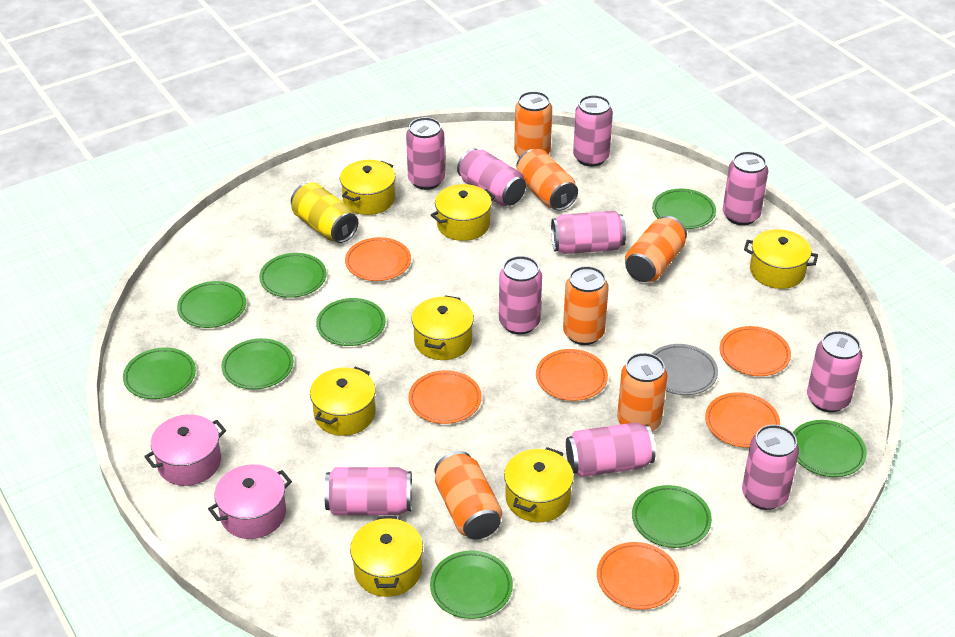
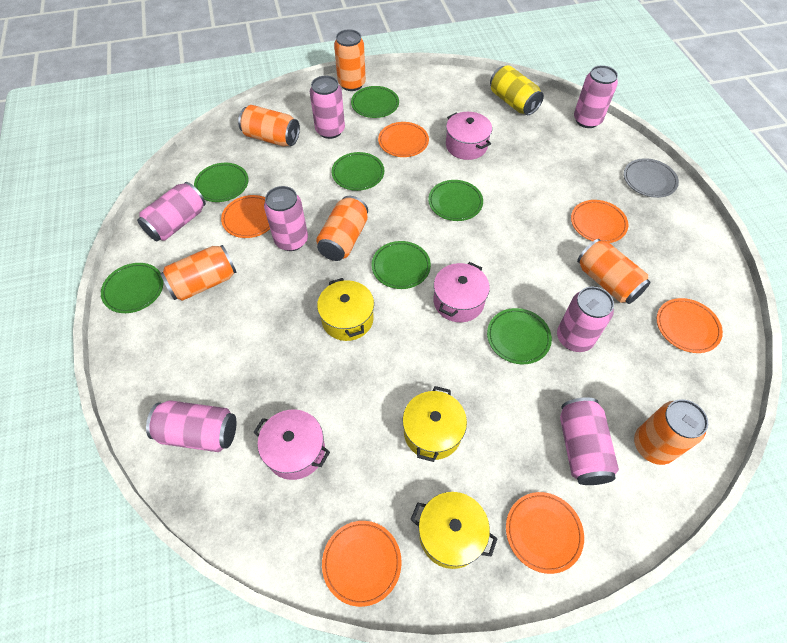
green plate: 9 -> 7
pink can: 10 -> 7
pink pot: 2 -> 3
yellow pot: 7 -> 3

